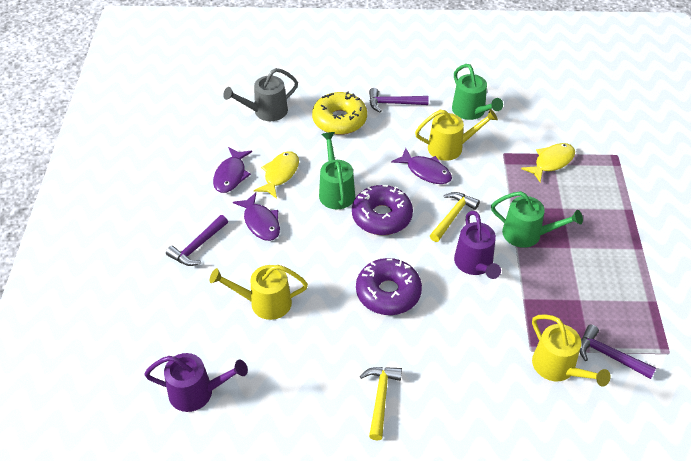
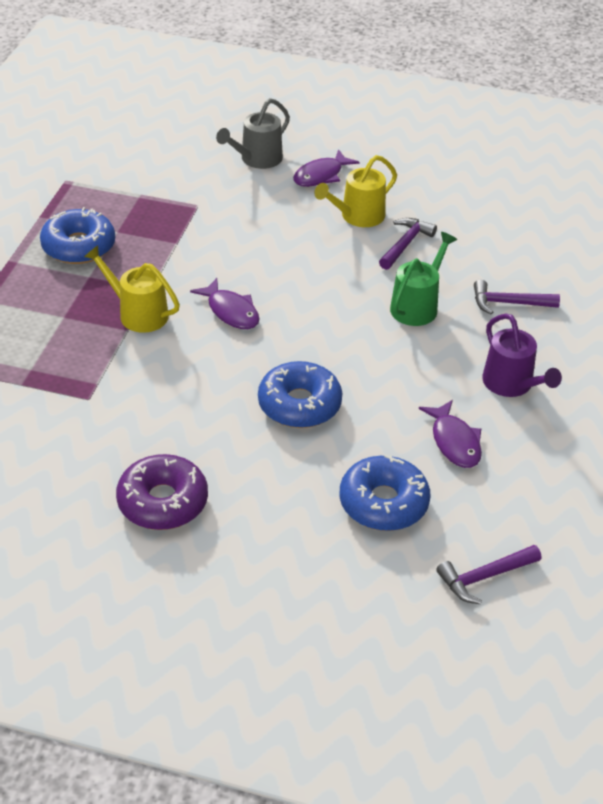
blue donut: 0 -> 3
green watering can: 3 -> 1
purple donut: 2 -> 1
purple watering can: 2 -> 1
yellow donut: 1 -> 0
yellow fish: 2 -> 0
yellow hammer: 2 -> 0
yellow watering can: 3 -> 2

